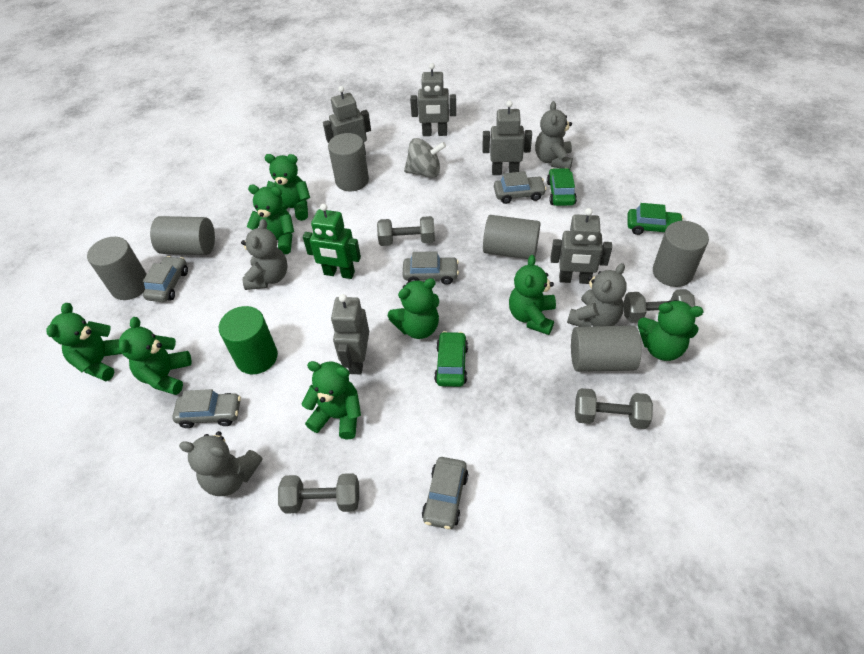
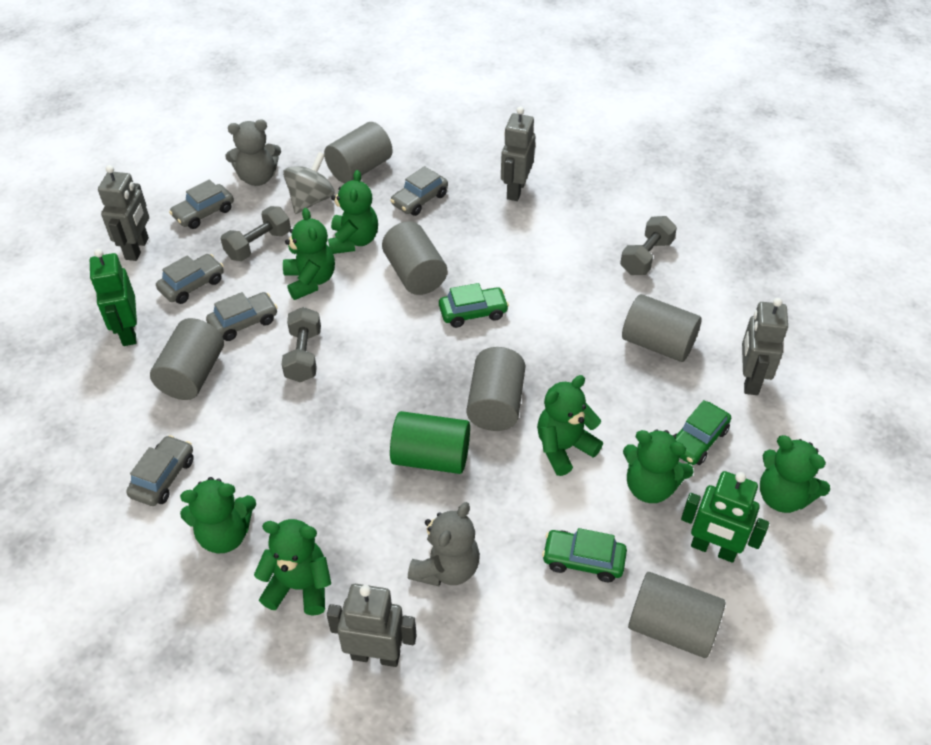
green robot: 1 -> 2
green teddy bear: 8 -> 7
grey dumbbell: 4 -> 3
grey robot: 5 -> 4
grey teddy bear: 4 -> 2

